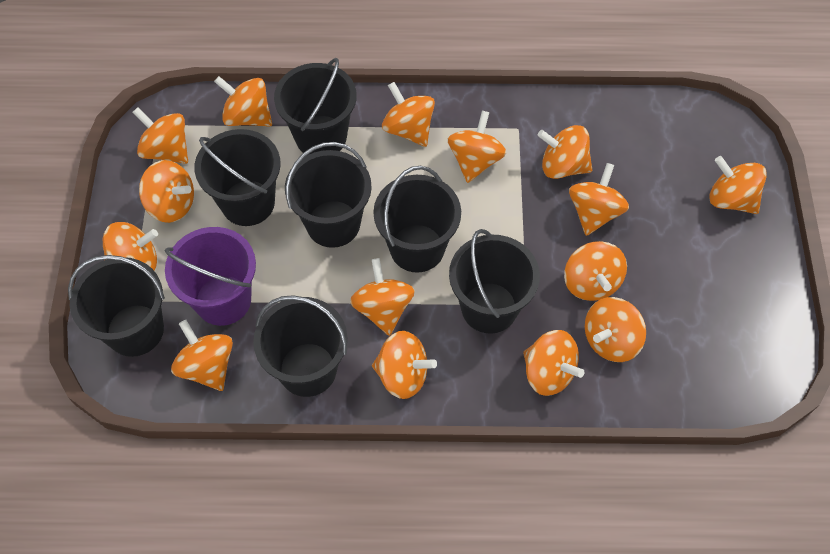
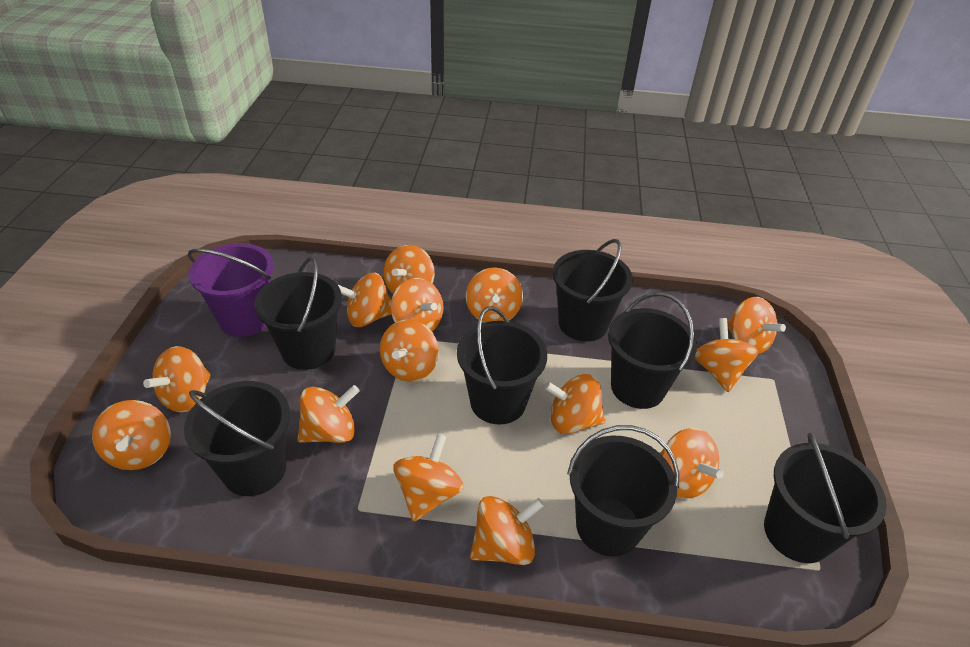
orange spinning top: 15 -> 14

